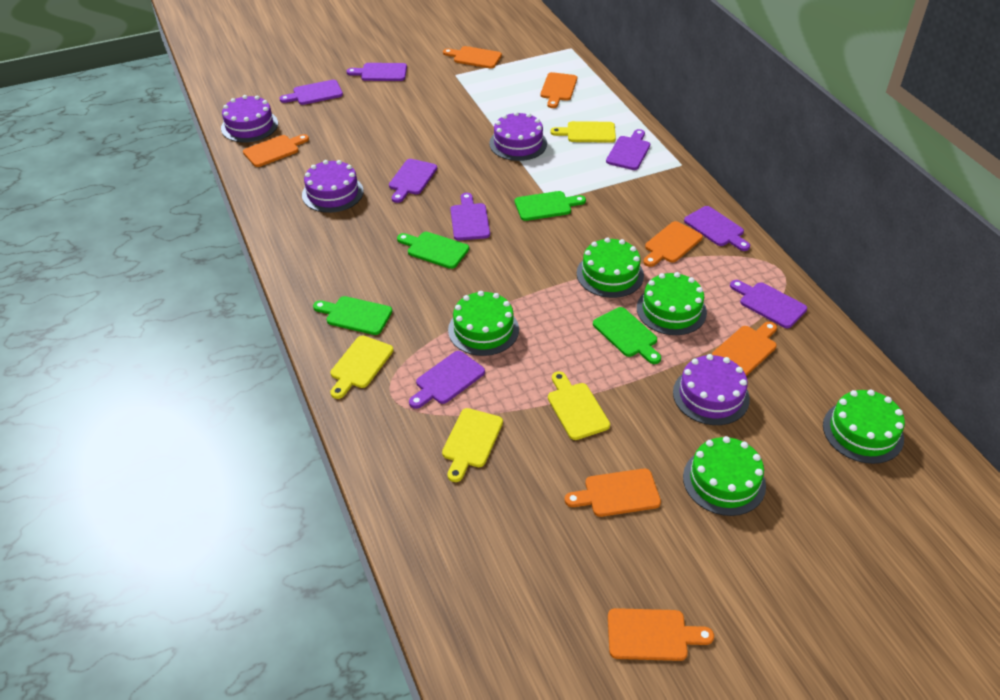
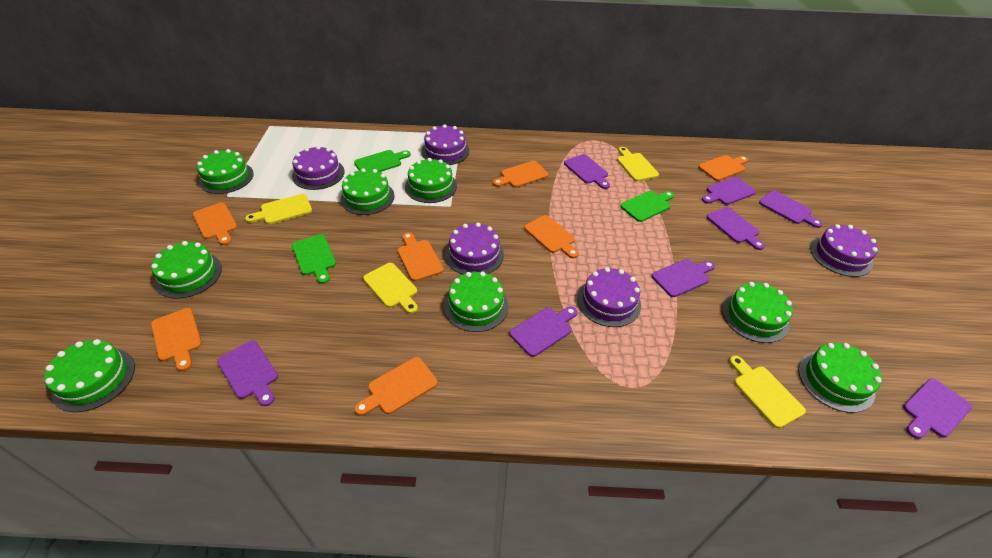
green cake: 5 -> 8
green cutting board: 4 -> 3
purple cake: 4 -> 5

